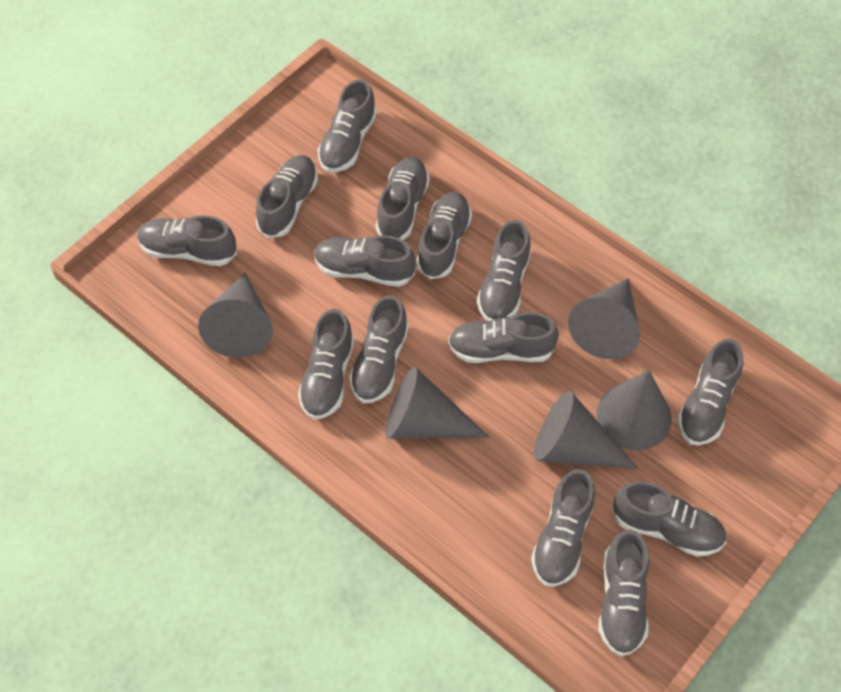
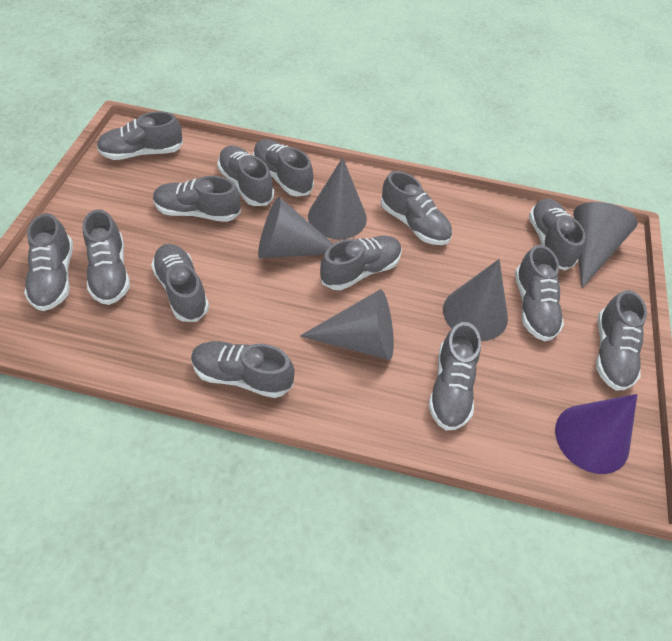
purple cone: 0 -> 1

